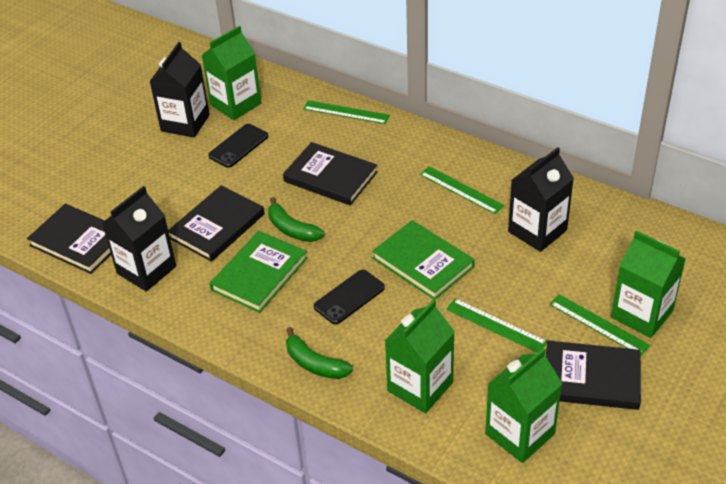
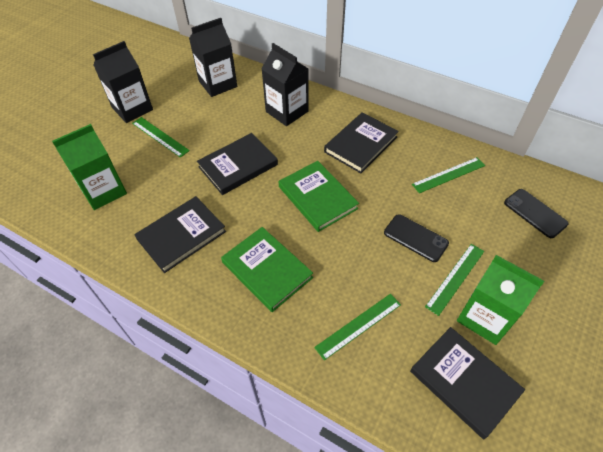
green banana: 2 -> 0
green carton: 4 -> 2

